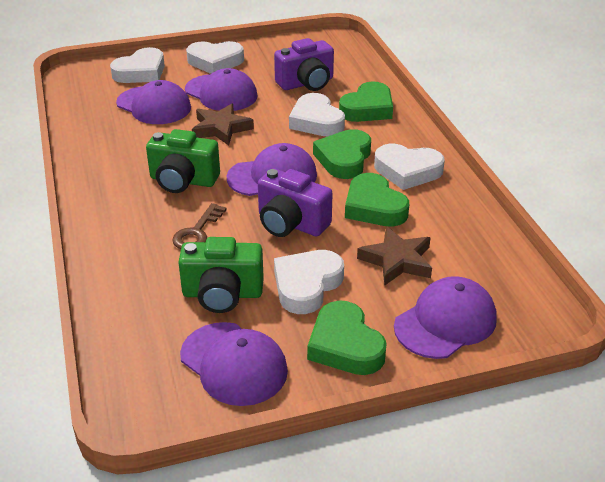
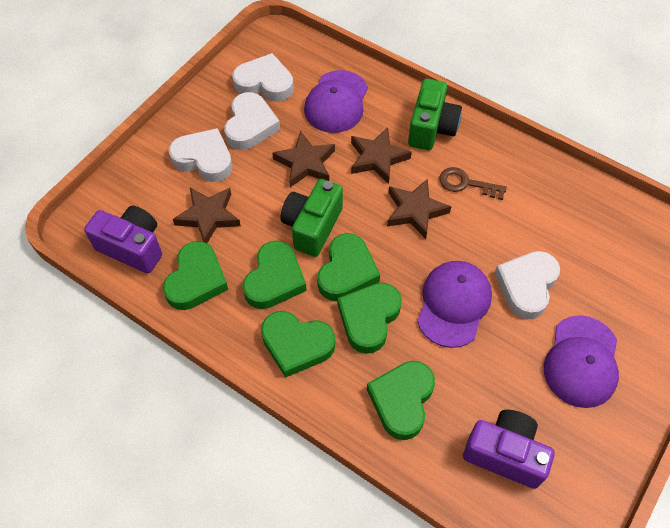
brown star: 2 -> 4
green heart: 4 -> 6
purple cap: 5 -> 3
white heart: 5 -> 4

